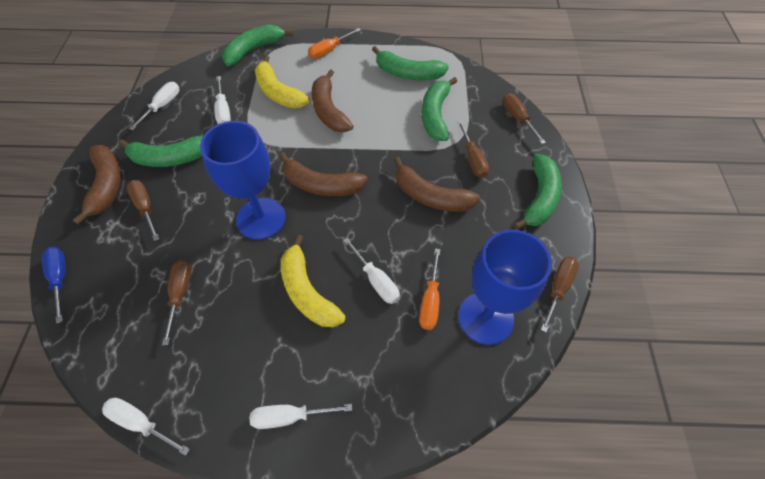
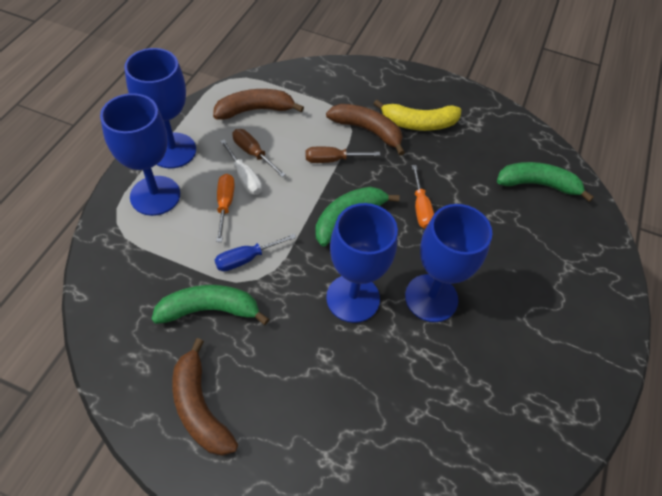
blue goblet: 2 -> 4
brown banana: 4 -> 3
brown screwdriver: 5 -> 2
green banana: 5 -> 3
white screwdriver: 5 -> 1
yellow banana: 2 -> 1

